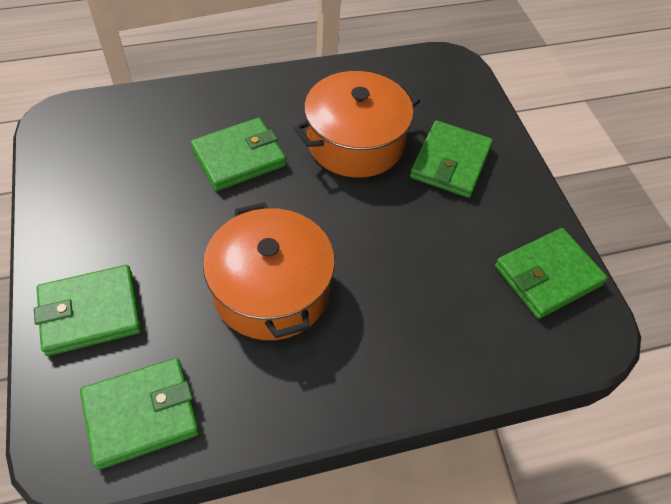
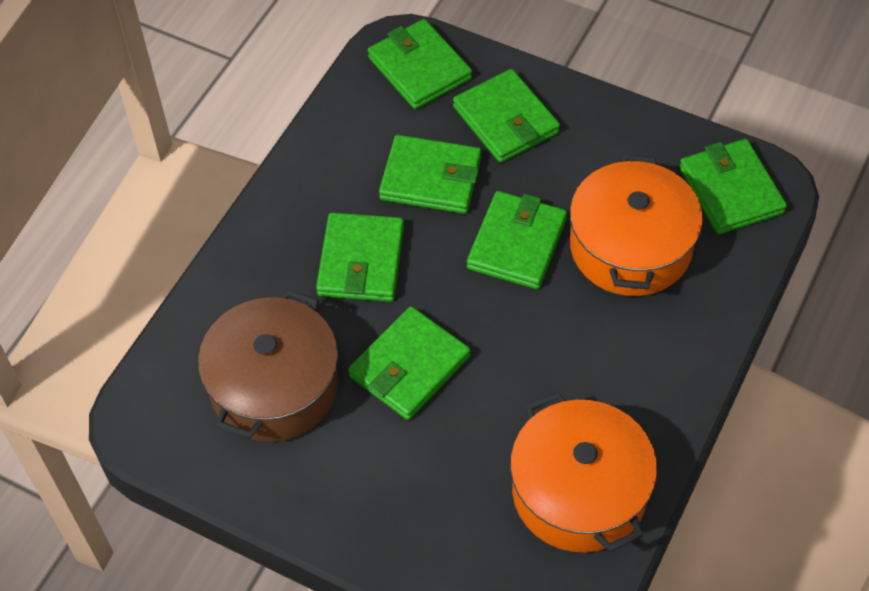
brown pot: 0 -> 1
green wallet: 5 -> 7

